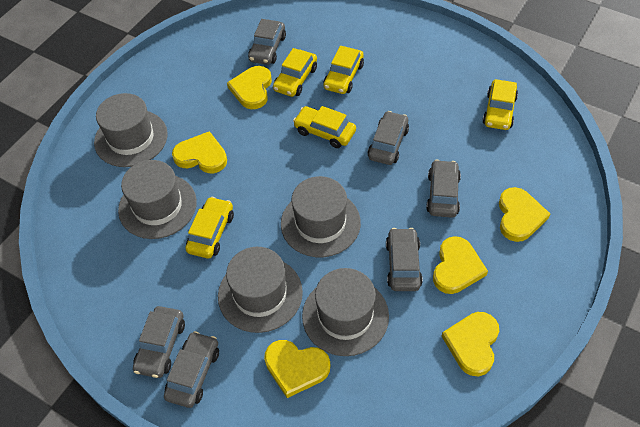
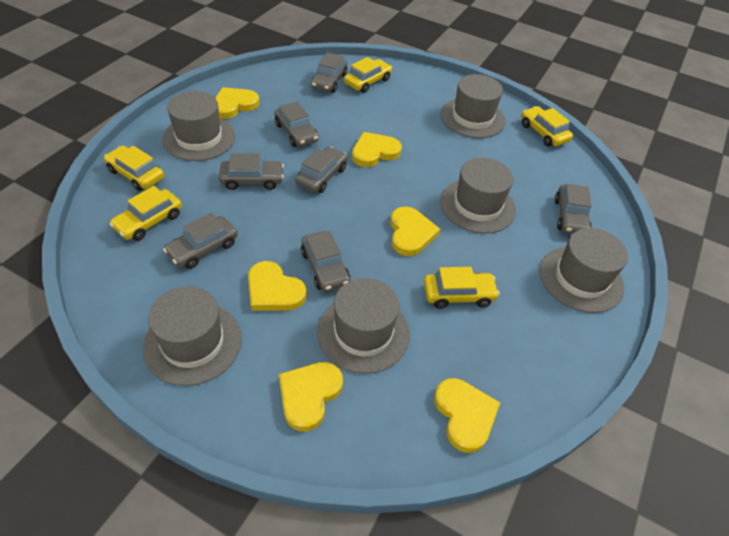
grey car: 6 -> 7
grey hat: 5 -> 6

